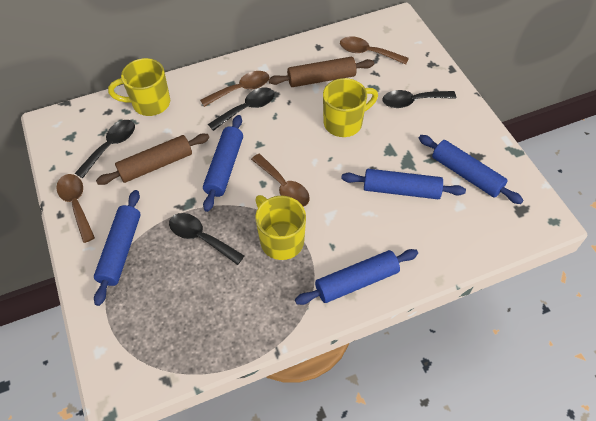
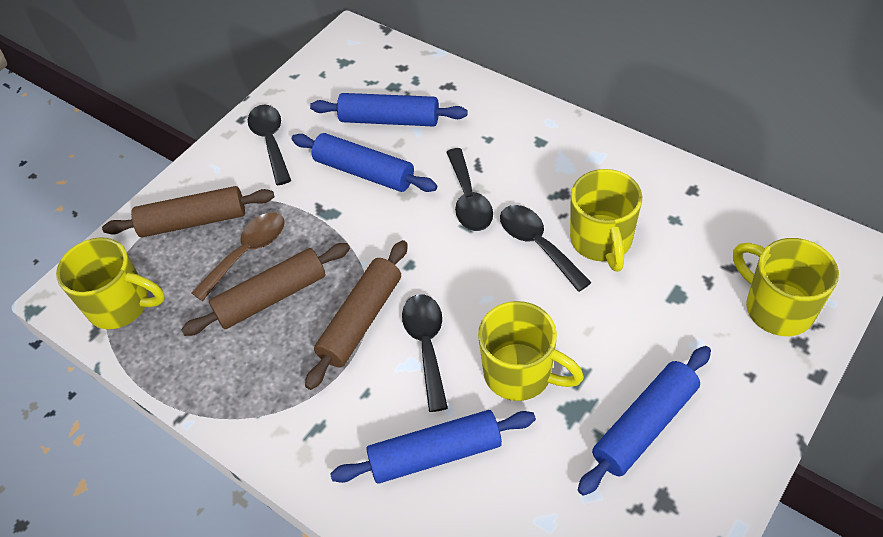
blue rolling pin: 5 -> 4
brown rolling pin: 2 -> 3
brown spoon: 4 -> 1
yellow mug: 3 -> 4

